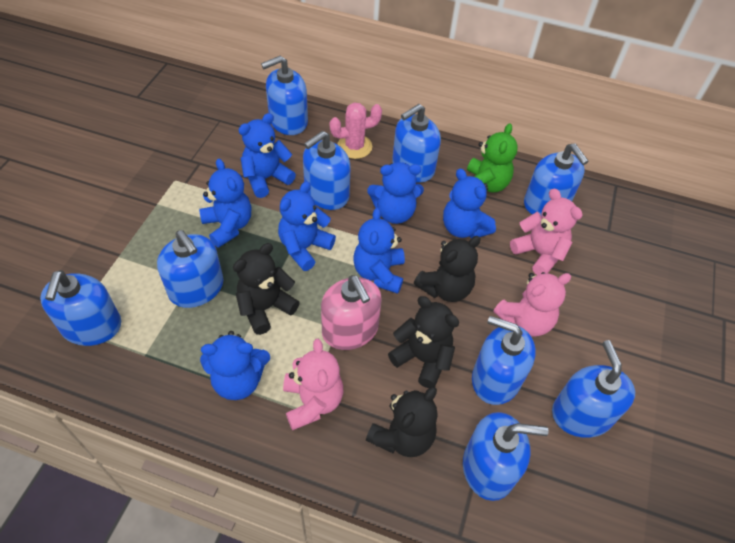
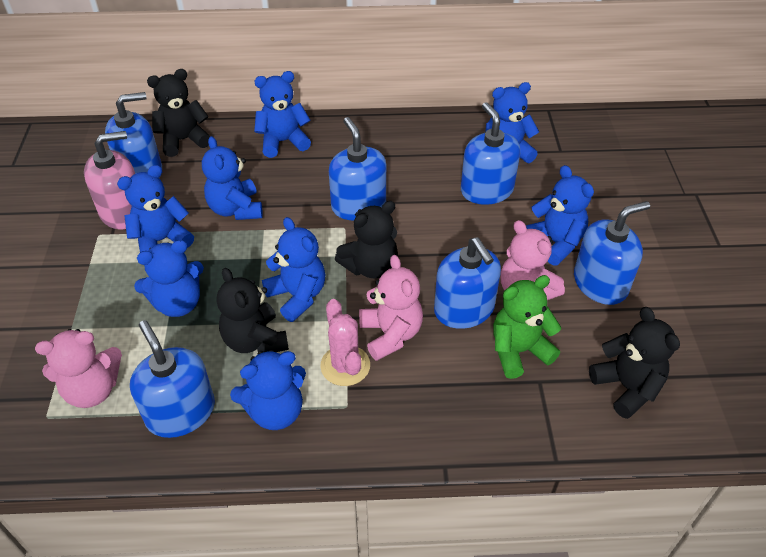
blue soap dispenser: 9 -> 6
blue teddy bear: 7 -> 8

